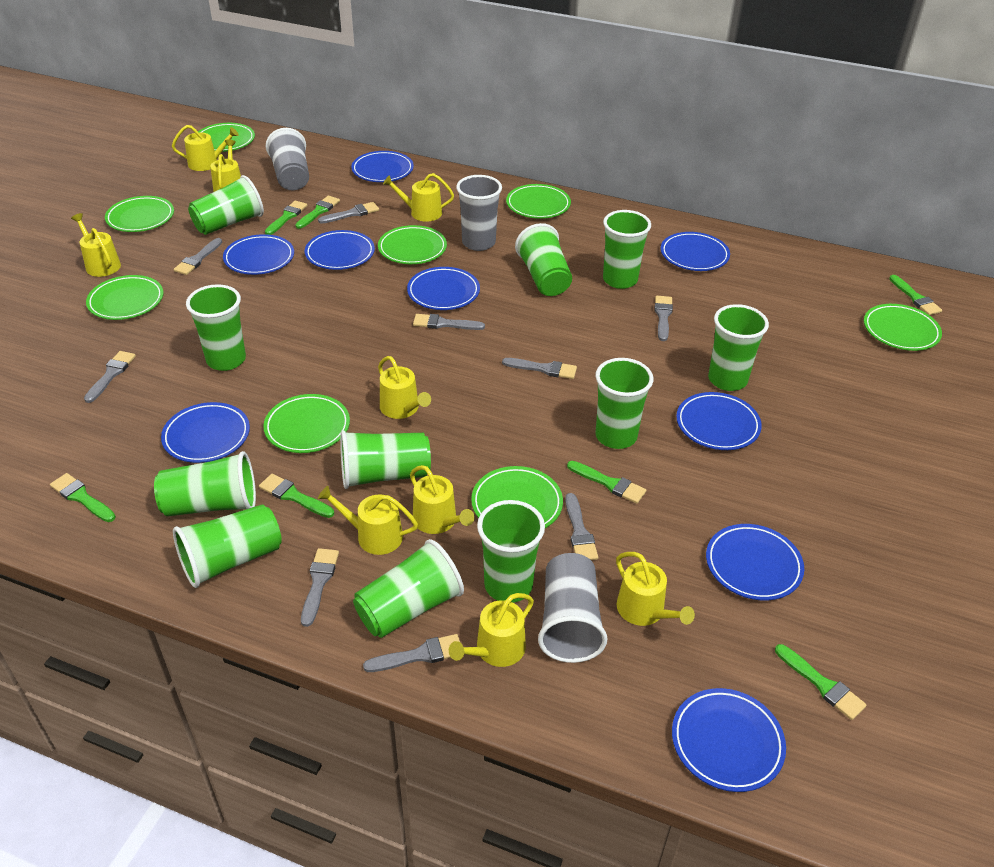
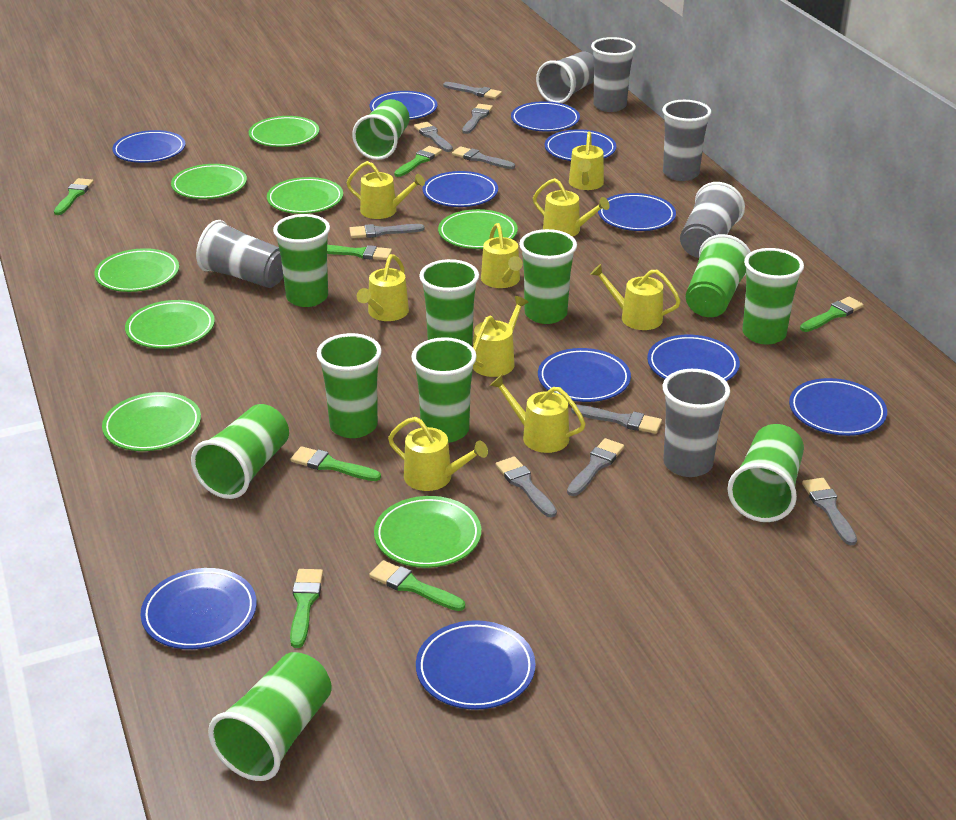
blue plate: 9 -> 11
grey cup: 3 -> 6

